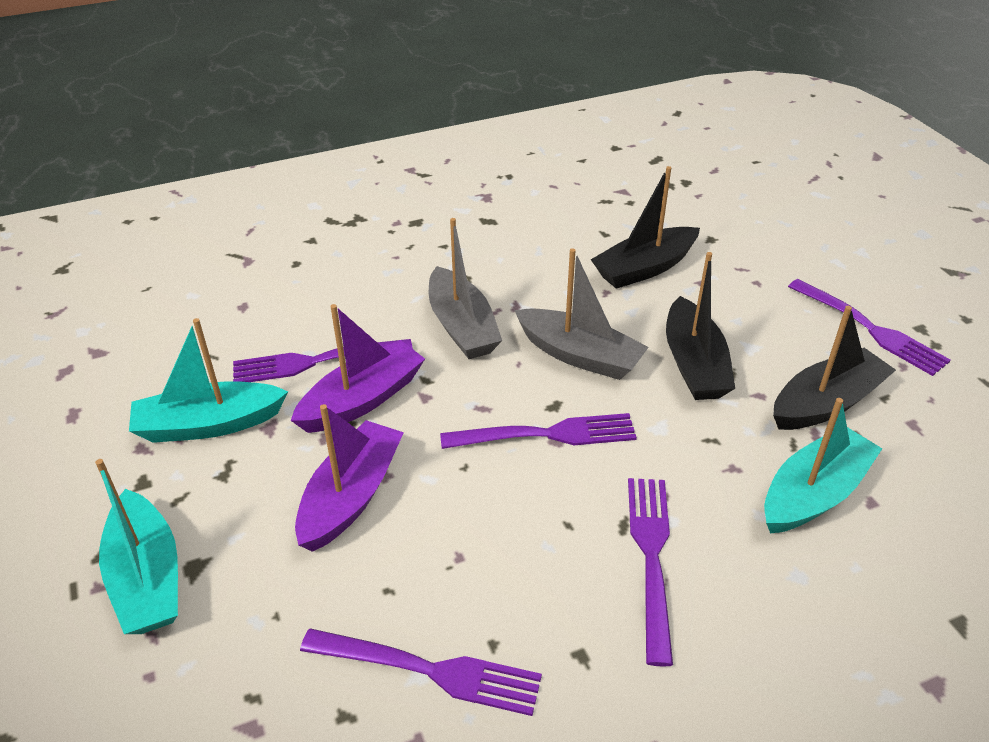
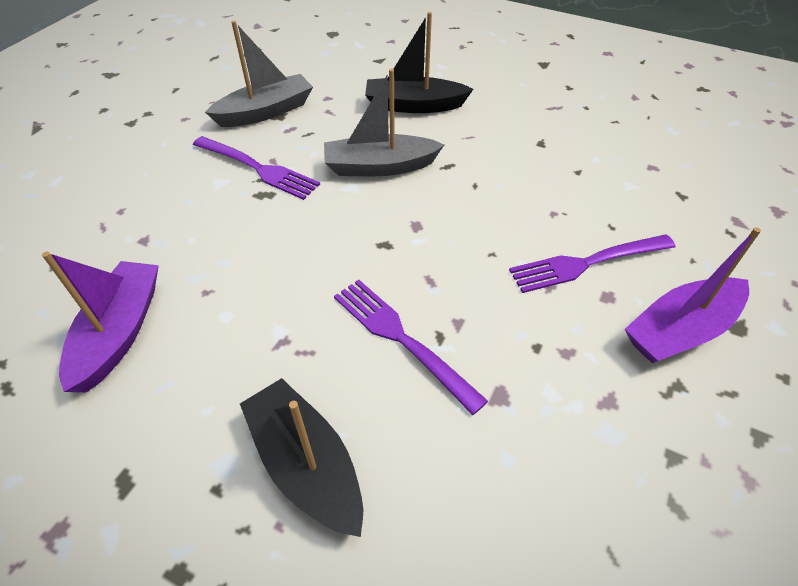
black boat: 3 -> 2
purple fork: 5 -> 3
turquoise boat: 3 -> 0

